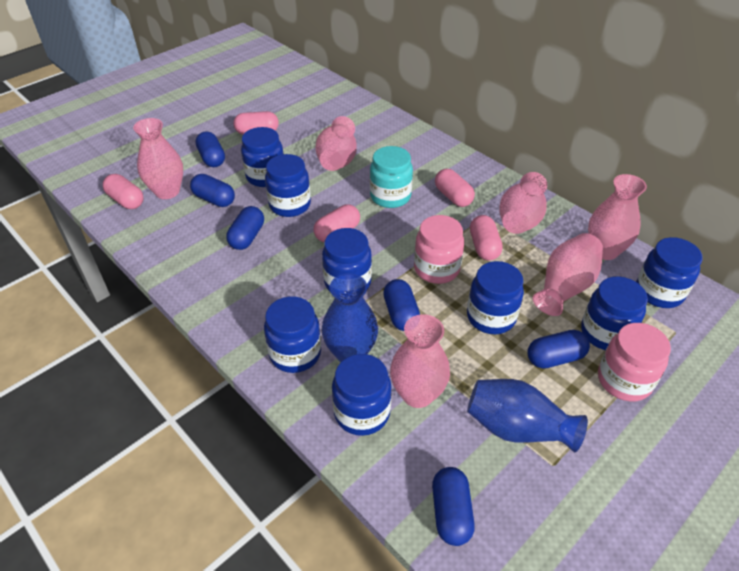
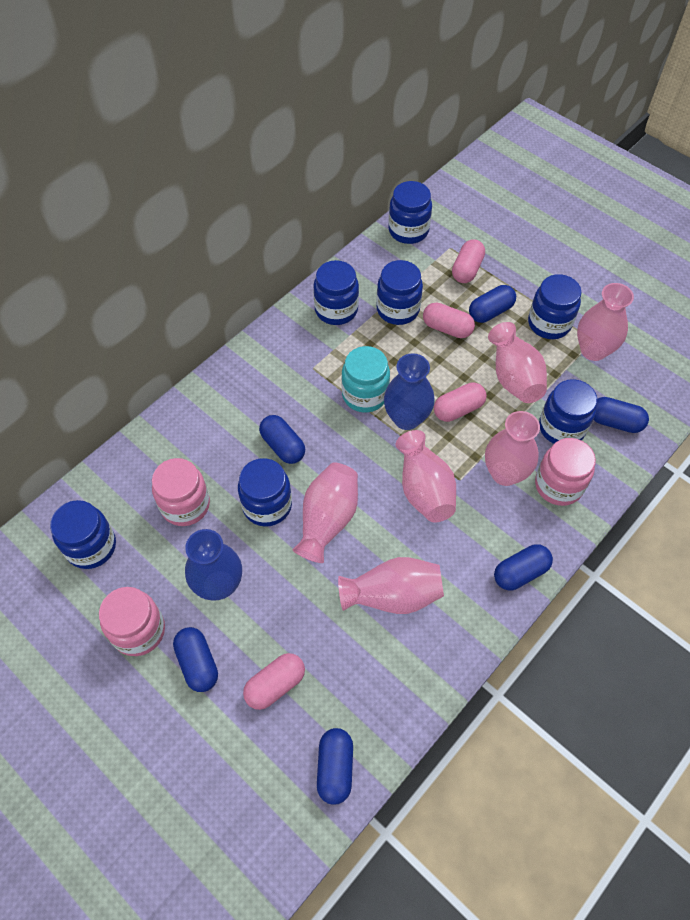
blue jar: 8 -> 7
pink capsule: 5 -> 4
pink jar: 2 -> 3

